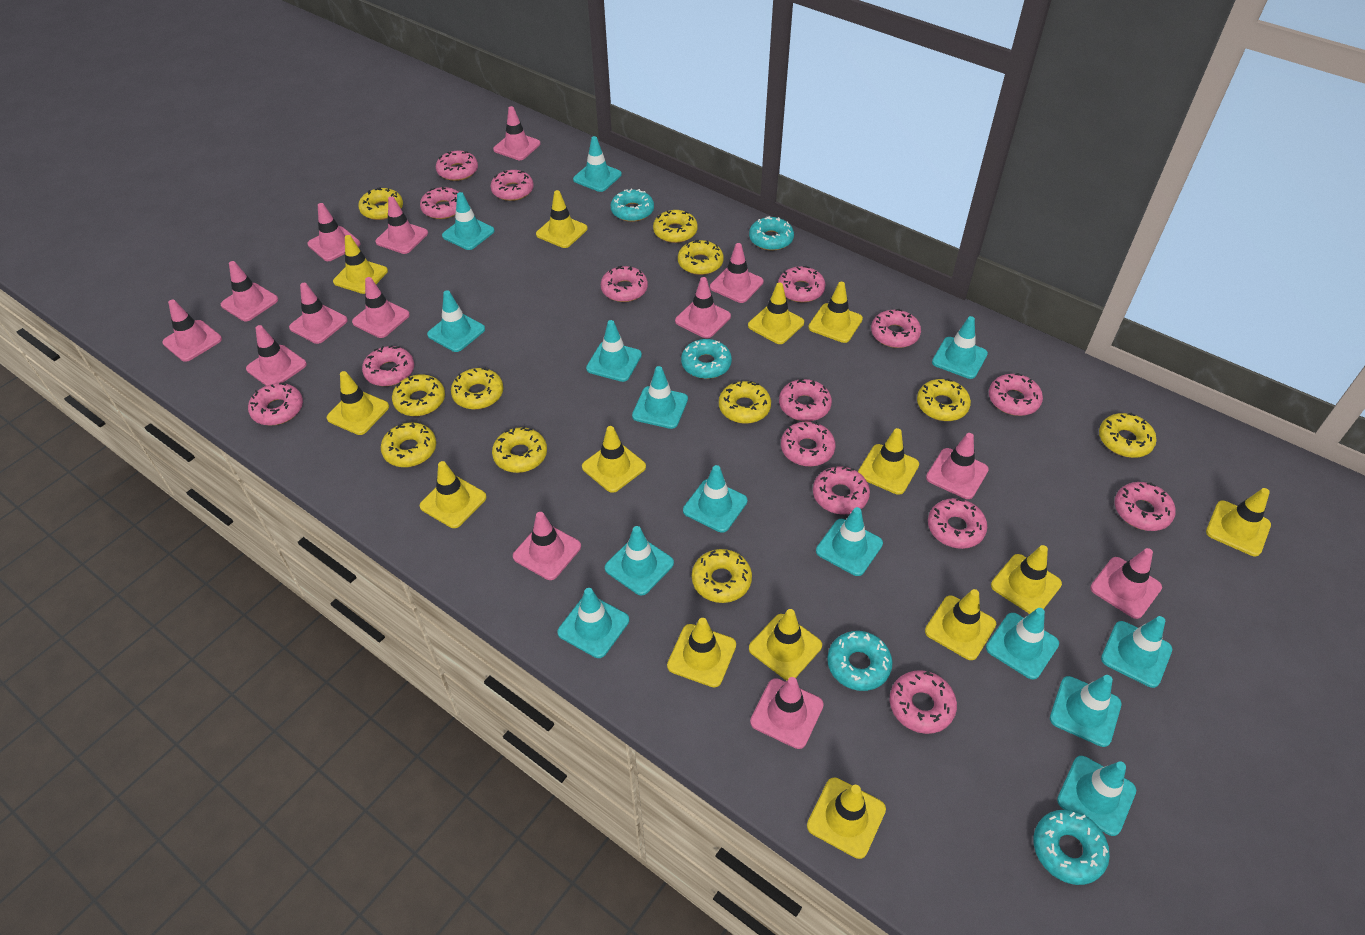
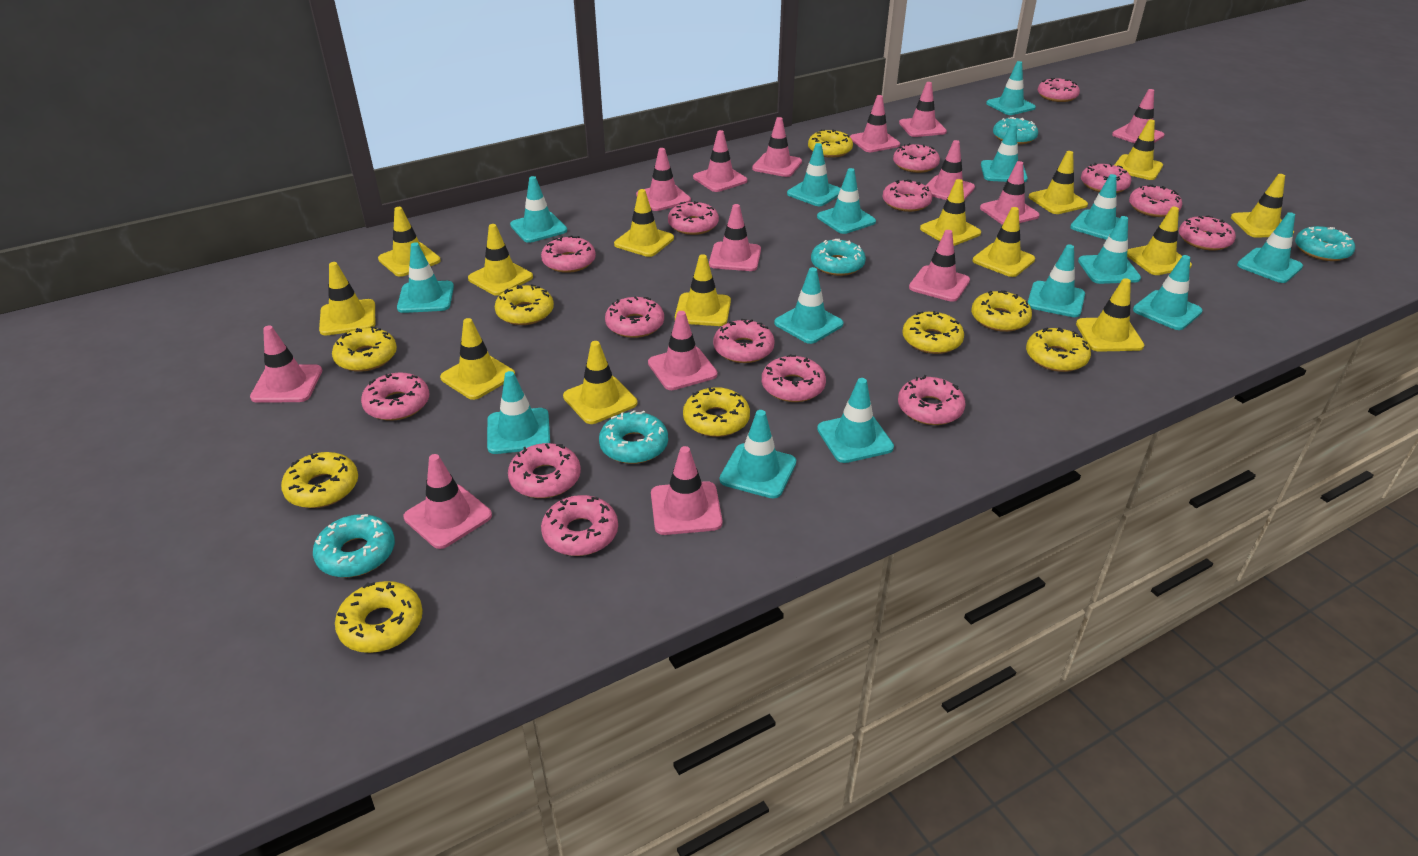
turquoise traffic cone: 14 -> 15
yellow donut: 11 -> 9

